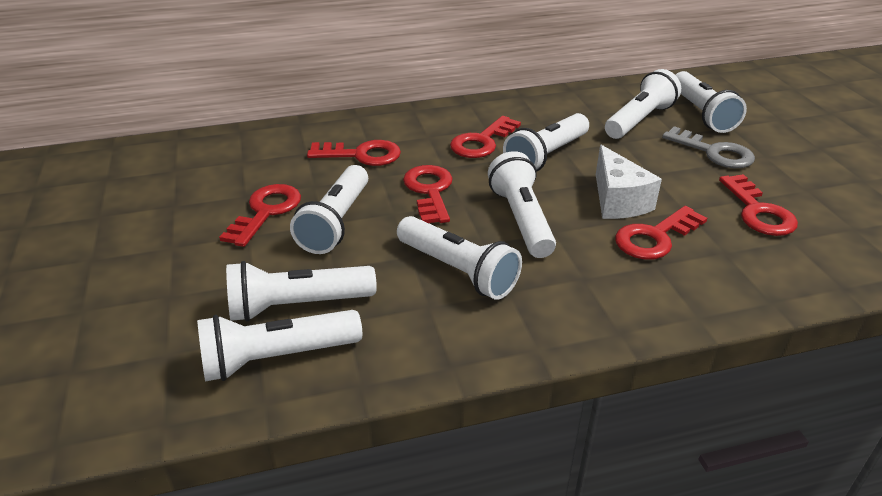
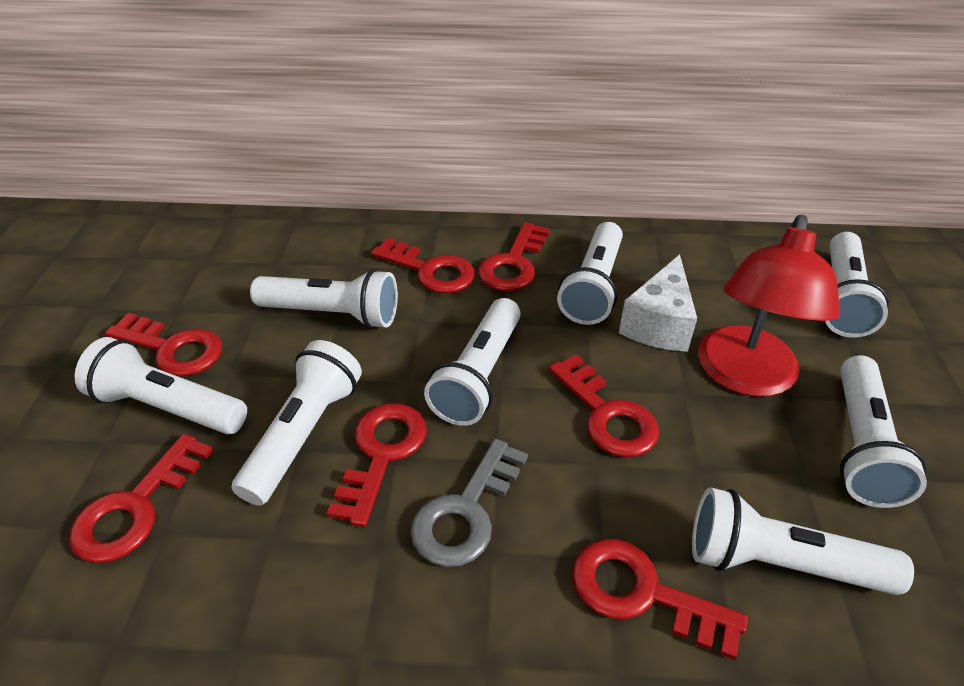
red key: 6 -> 7
red lamp: 0 -> 1

